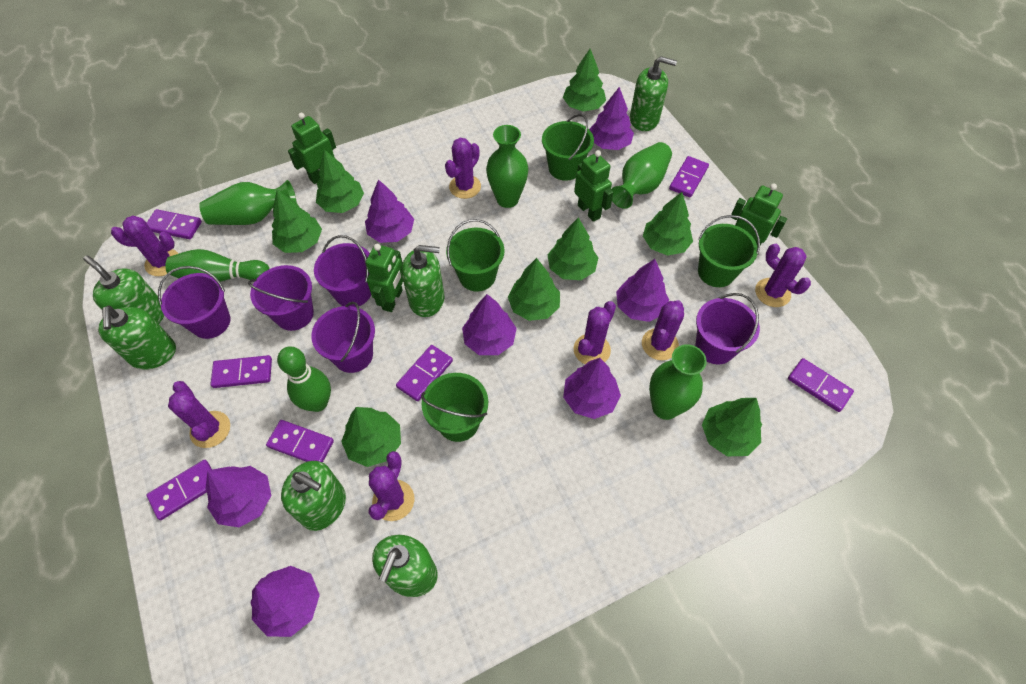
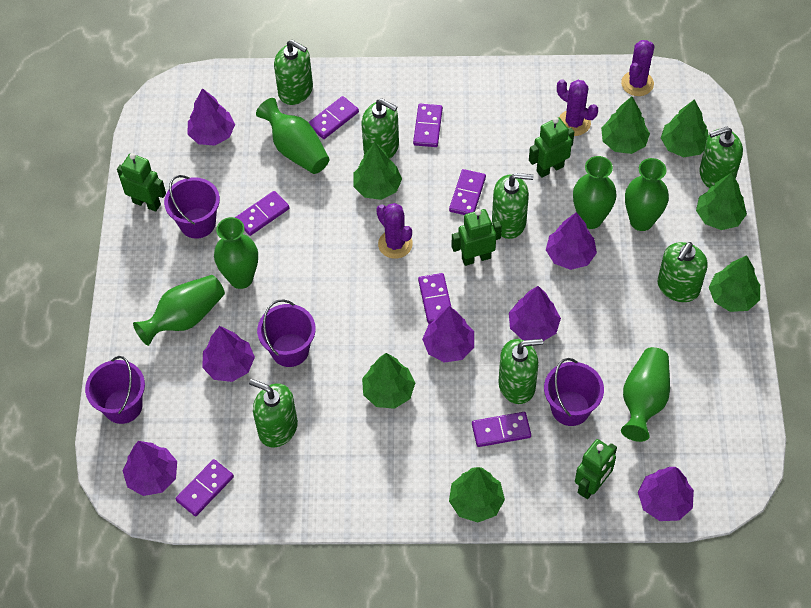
green bowling pin: 2 -> 0
green bucket: 4 -> 0
green soap dispenser: 6 -> 7
green tree: 8 -> 7
green vase: 4 -> 6
purple bucket: 5 -> 4
purple cactus: 7 -> 3

